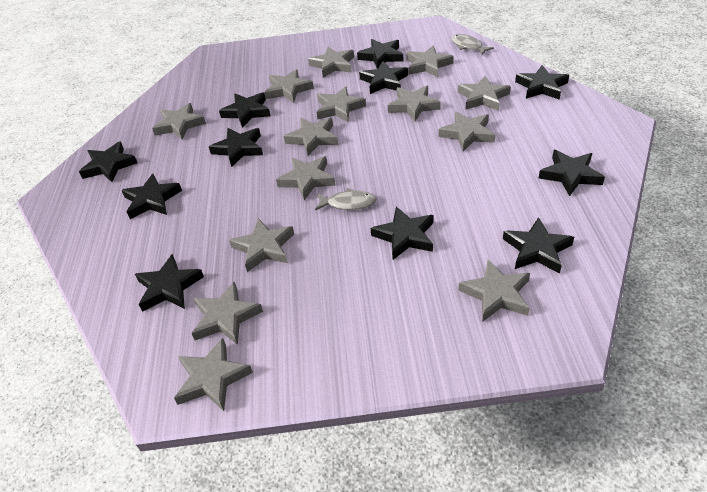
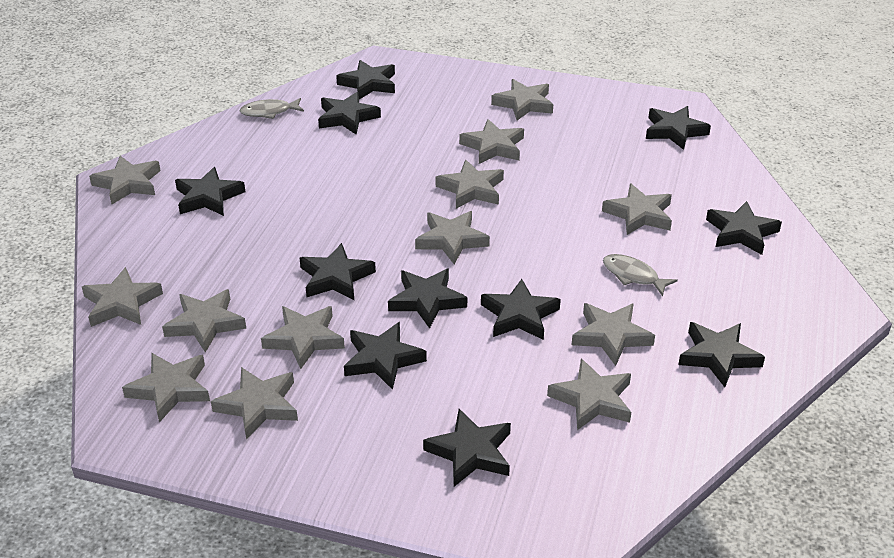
grey star: 14 -> 13

